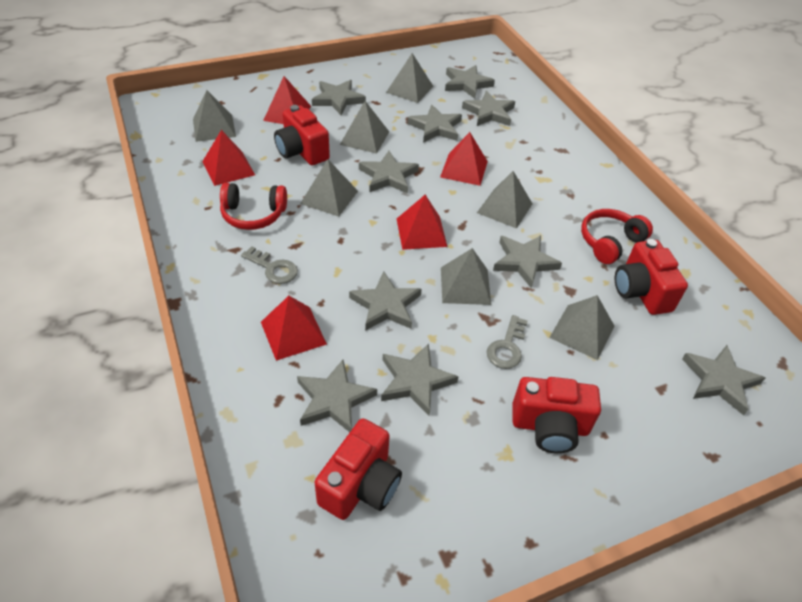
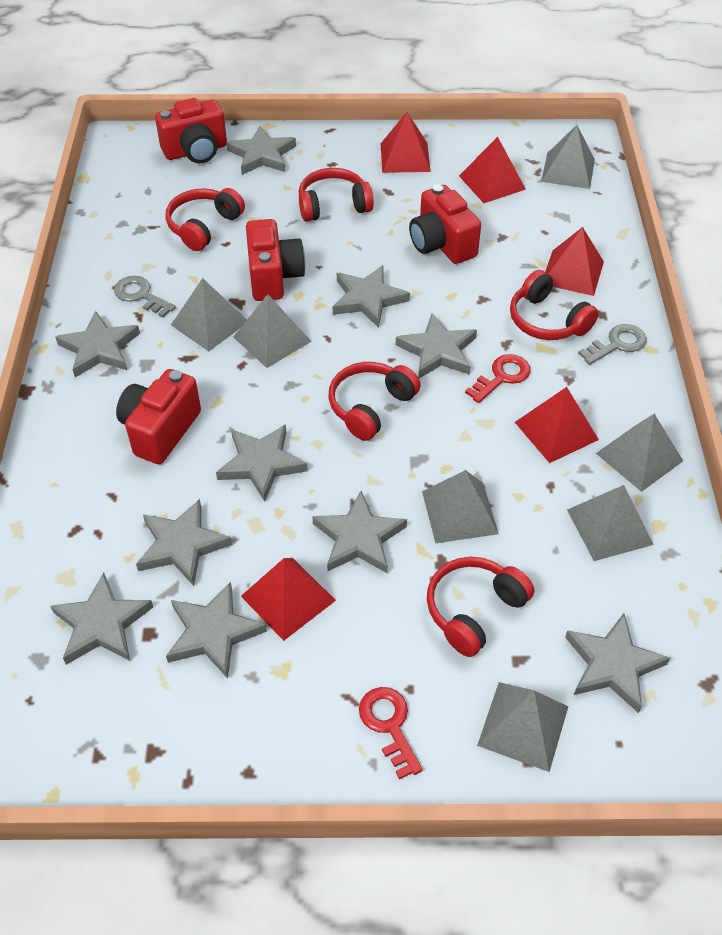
red headphones: 2 -> 5
red key: 0 -> 2

